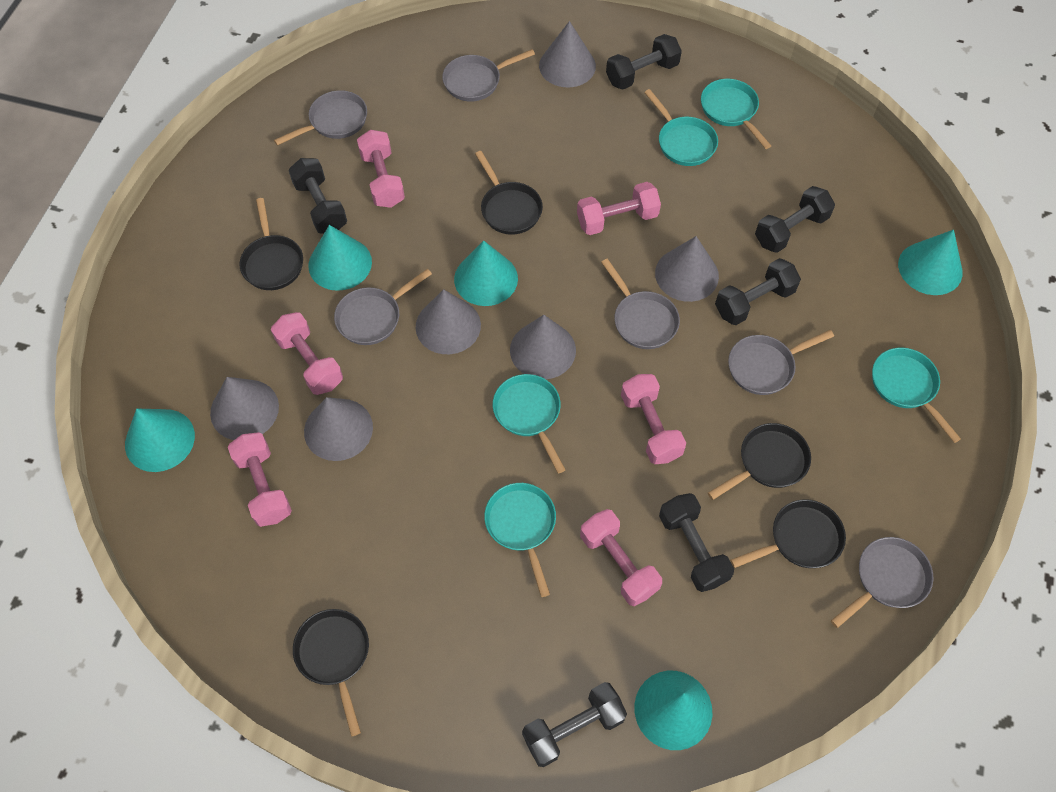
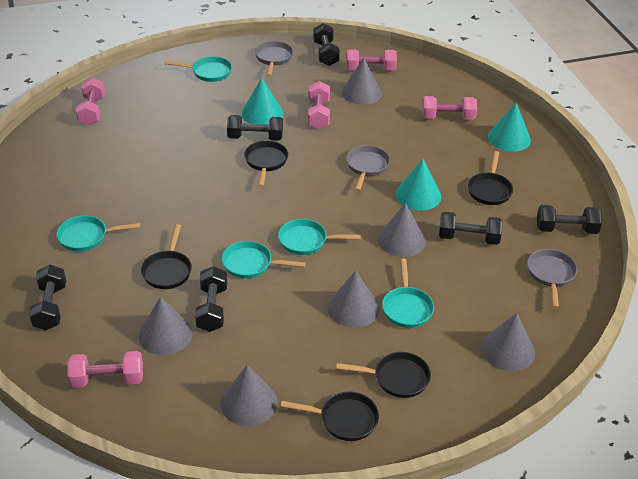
grey pan: 6 -> 3
pink dumbbell: 6 -> 5
turquoise cone: 5 -> 3

